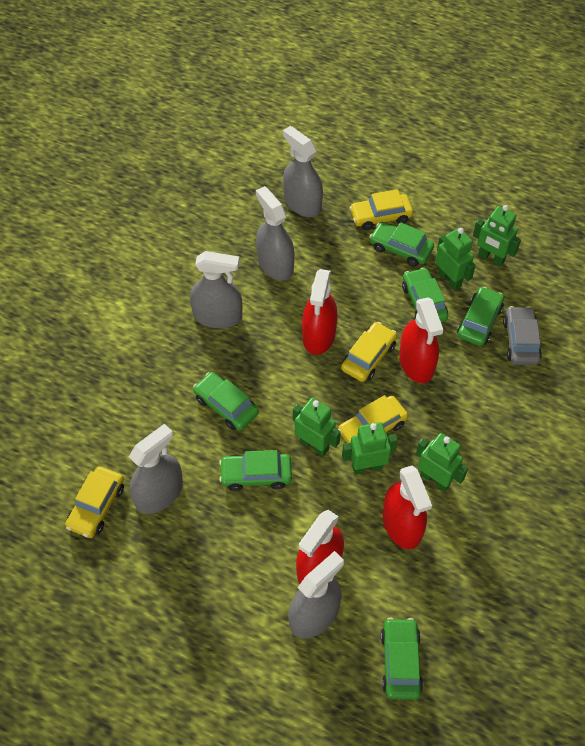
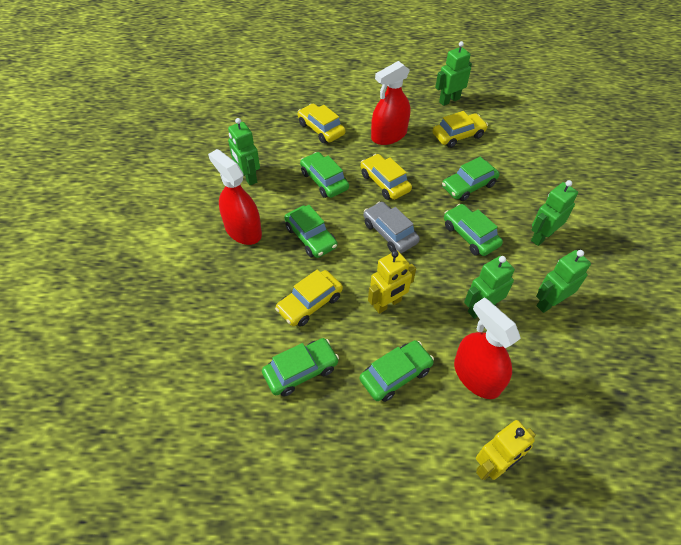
grey spray bottle: 5 -> 0
red spray bottle: 4 -> 3
yellow robot: 0 -> 2

